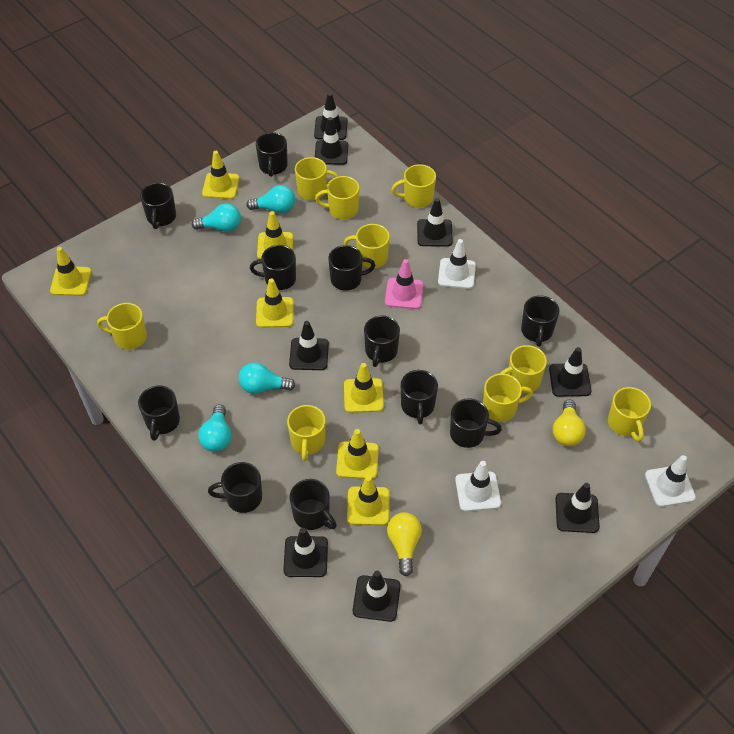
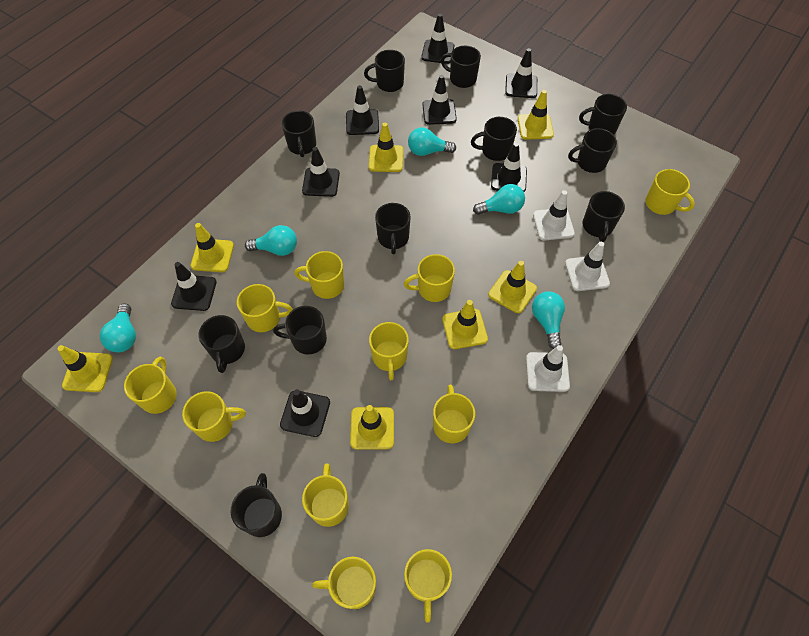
pink traffic cone: 1 -> 0
turquoise light bulb: 4 -> 5
yellow light bulb: 2 -> 0
yellow mug: 9 -> 11

